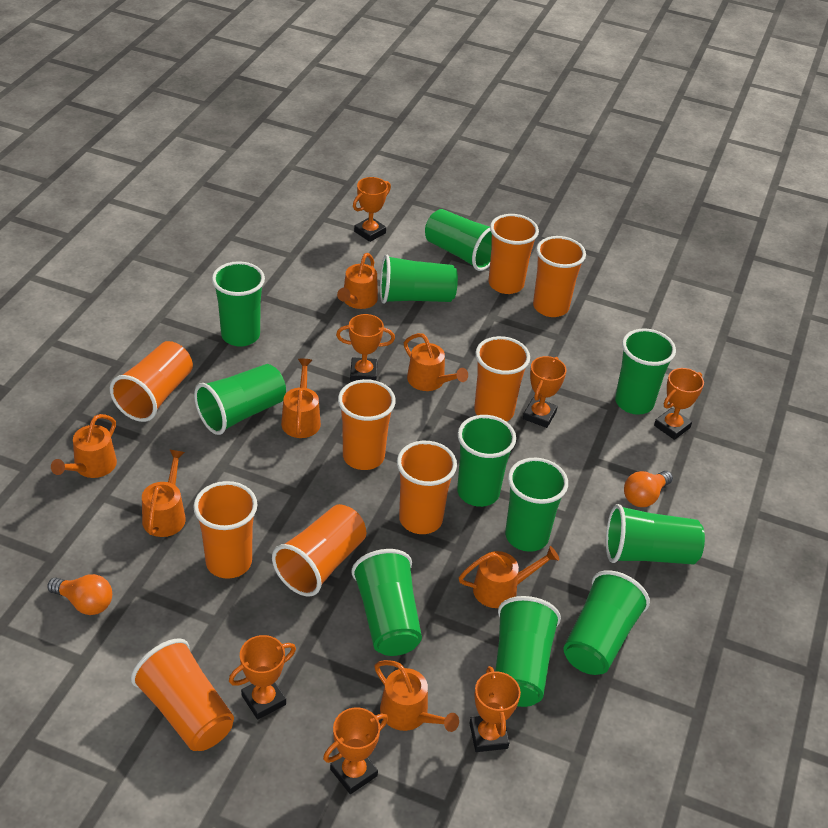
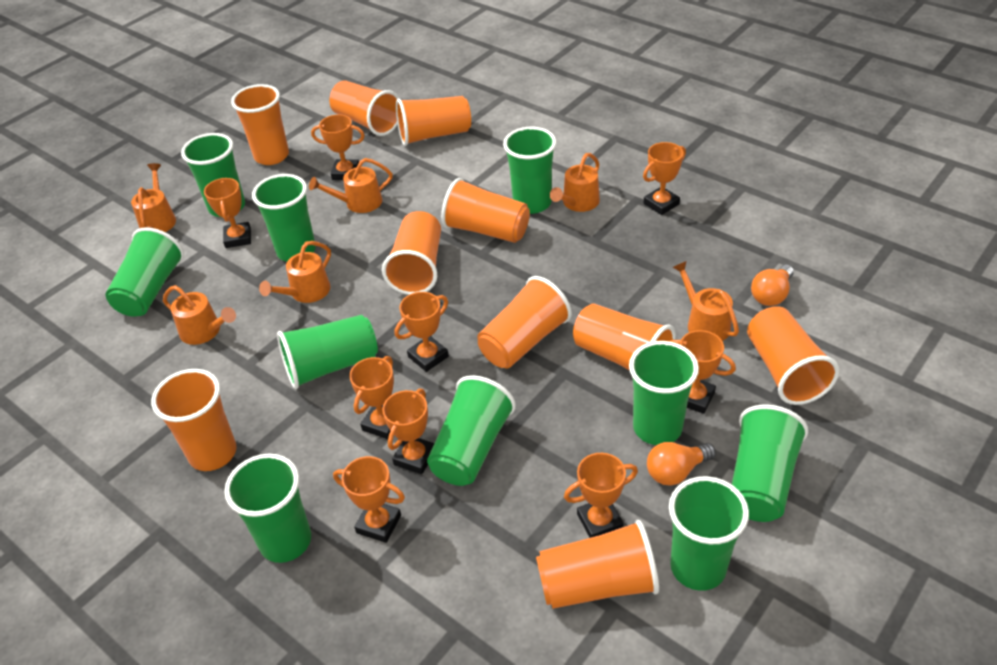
green cup: 11 -> 10
orange cup: 9 -> 10
orange trophy: 7 -> 9
orange watering can: 7 -> 6

